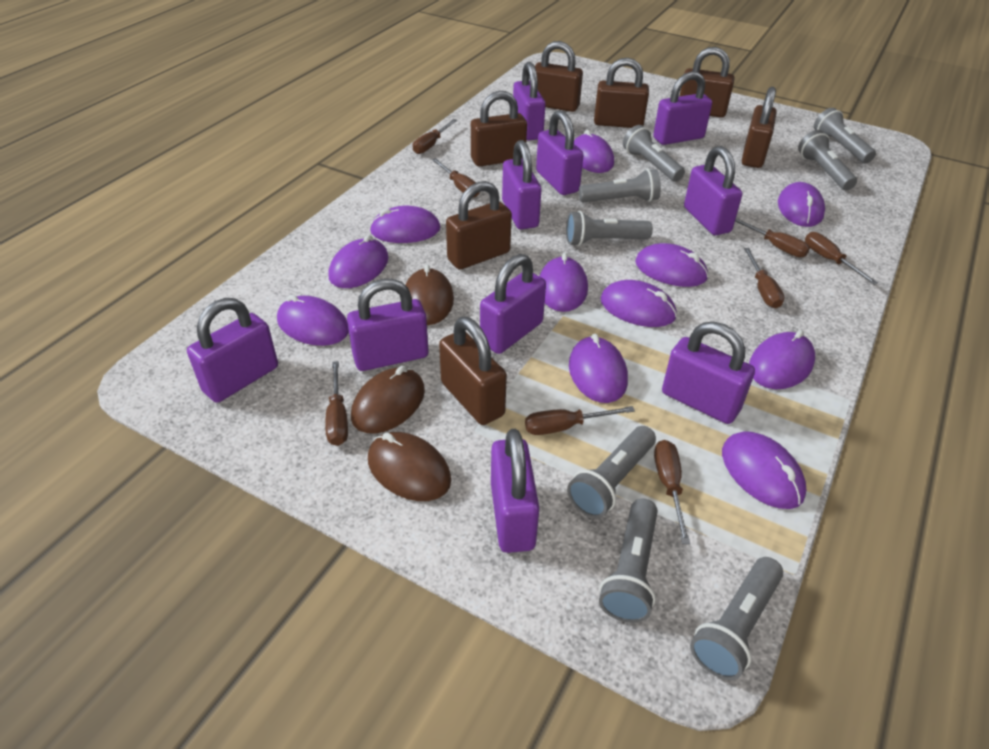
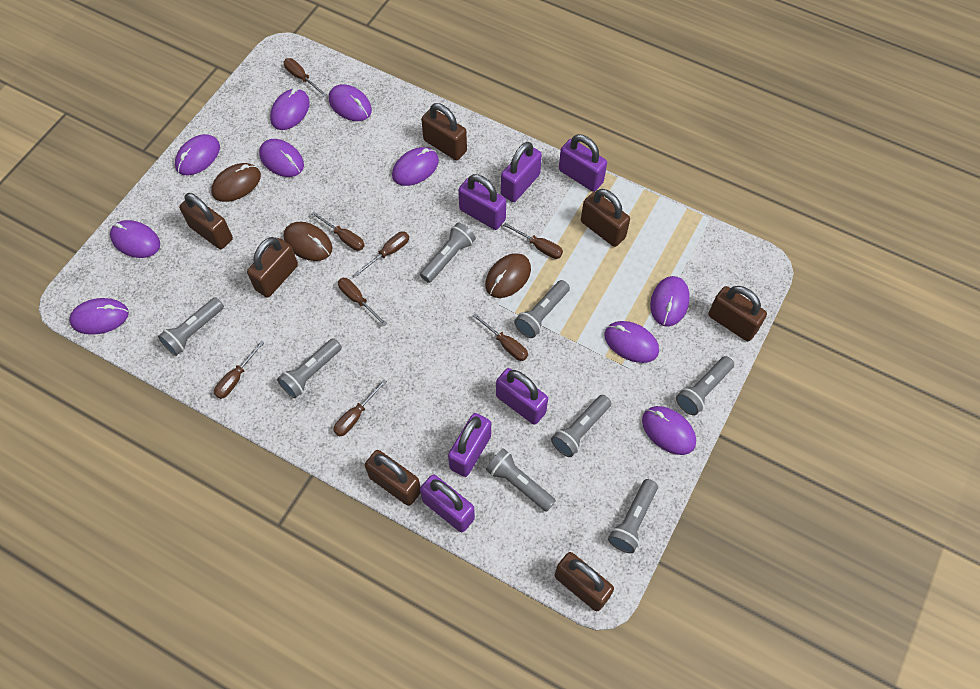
purple mouse: 11 -> 10
purple padlock: 10 -> 6

